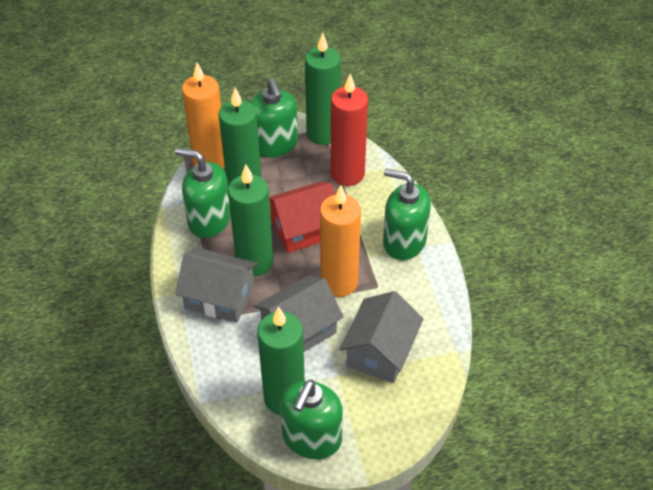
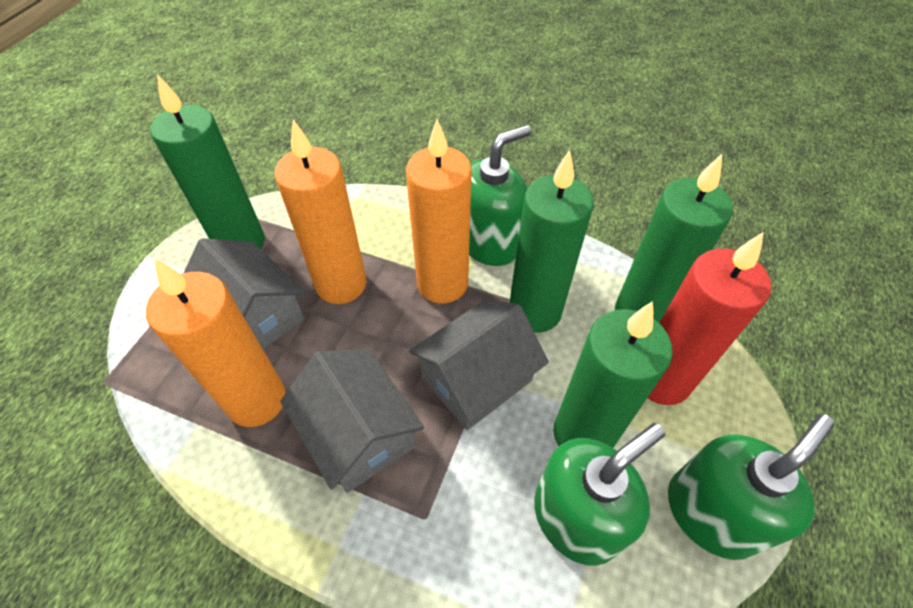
green soap dispenser: 4 -> 3
orange candle: 2 -> 3
red house: 1 -> 0

